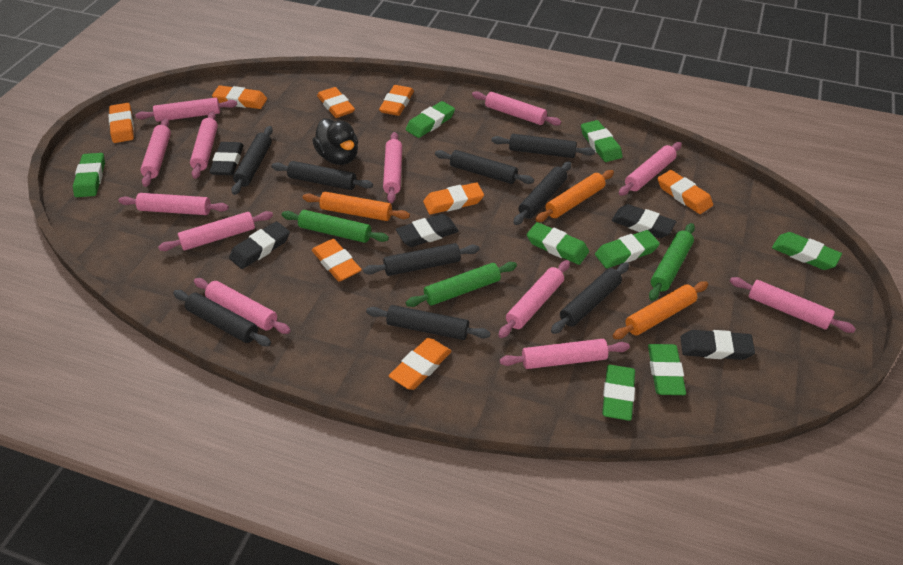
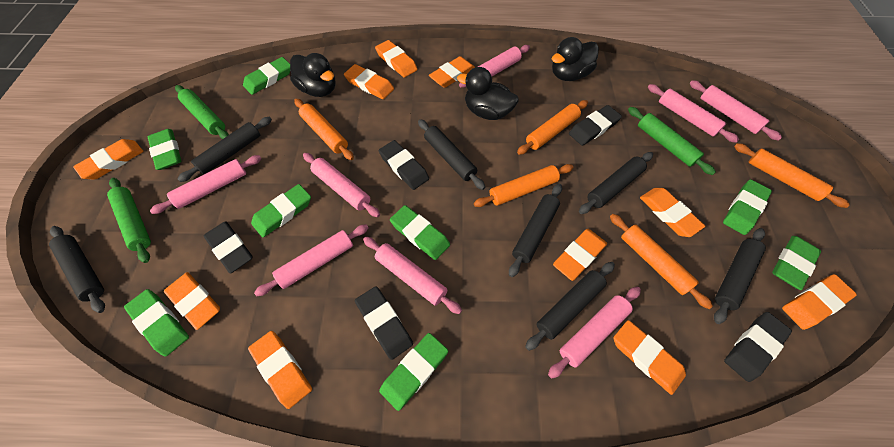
black duck: 1 -> 3
black rolling pin: 9 -> 7
orange eraser: 8 -> 10
orange rolling pin: 3 -> 5
pink rolling pin: 12 -> 8

